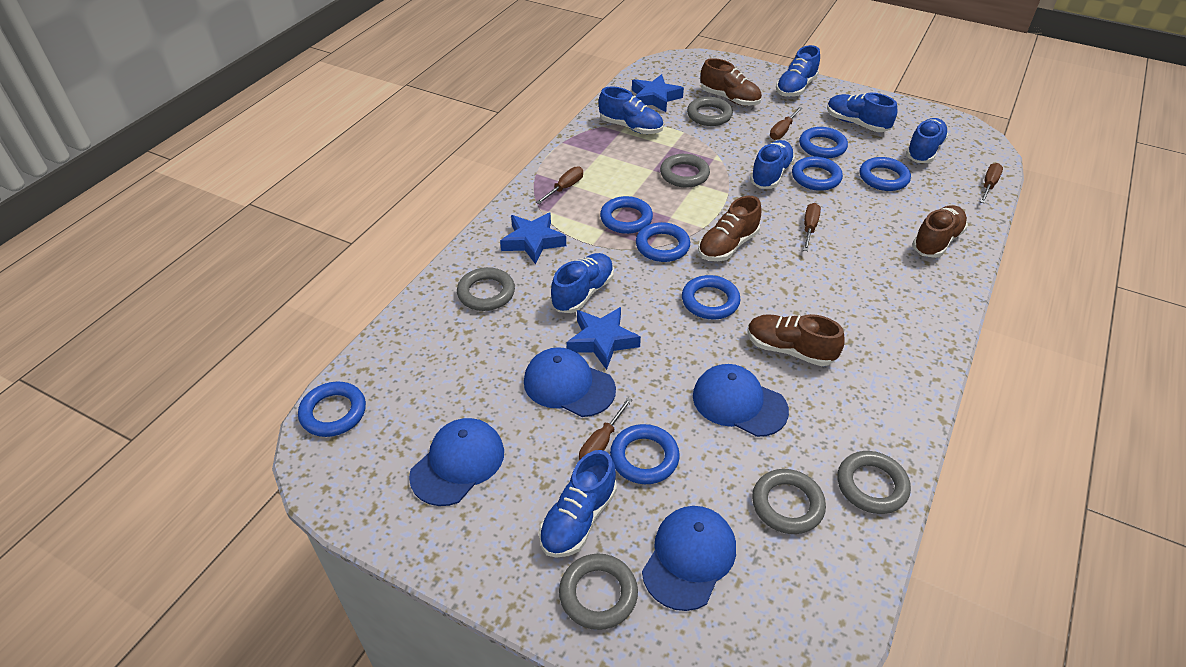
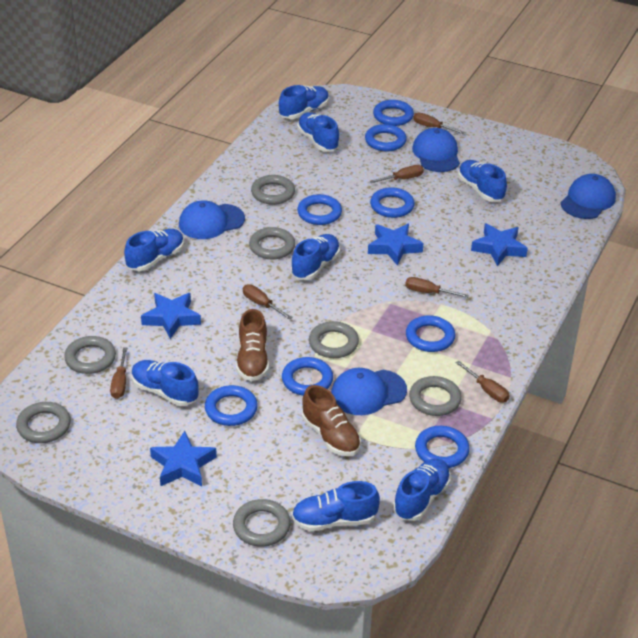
blue shoe: 7 -> 8
blue star: 3 -> 4
brown screwdriver: 5 -> 6
brown shoe: 4 -> 2
grey ring: 6 -> 7

